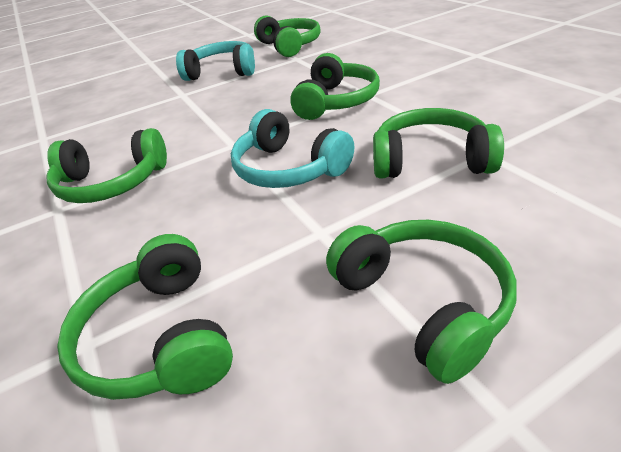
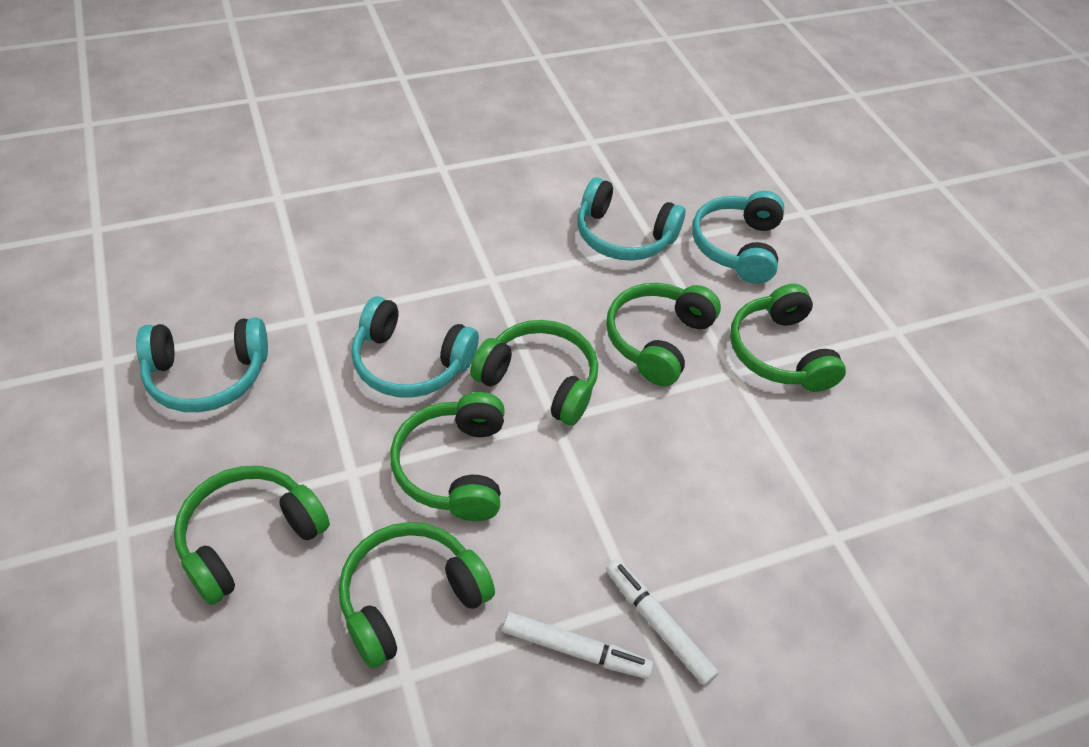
turquoise headphones: 2 -> 4
white marker: 0 -> 2

